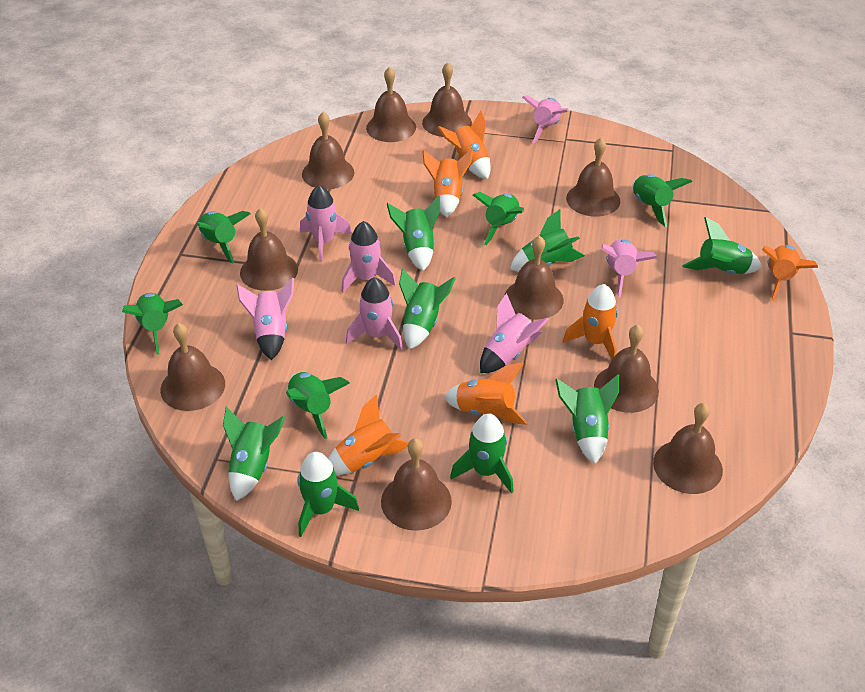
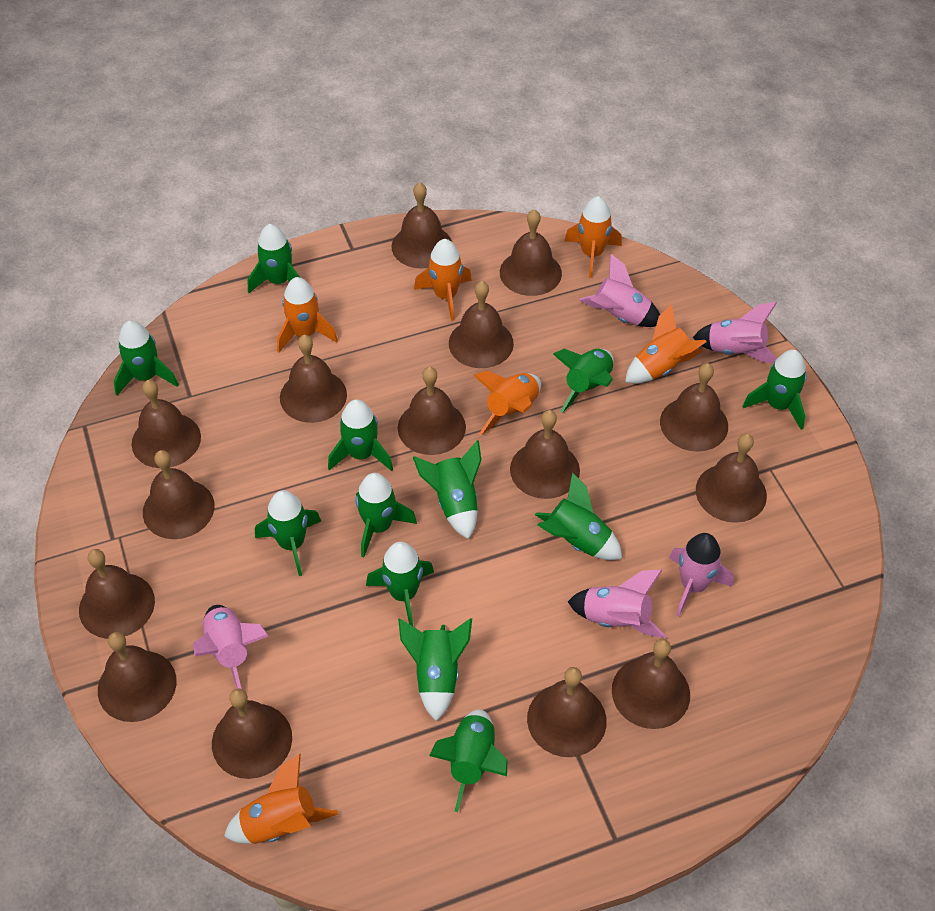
brown bell: 10 -> 15
green rocket: 13 -> 12
pink rocket: 7 -> 5

